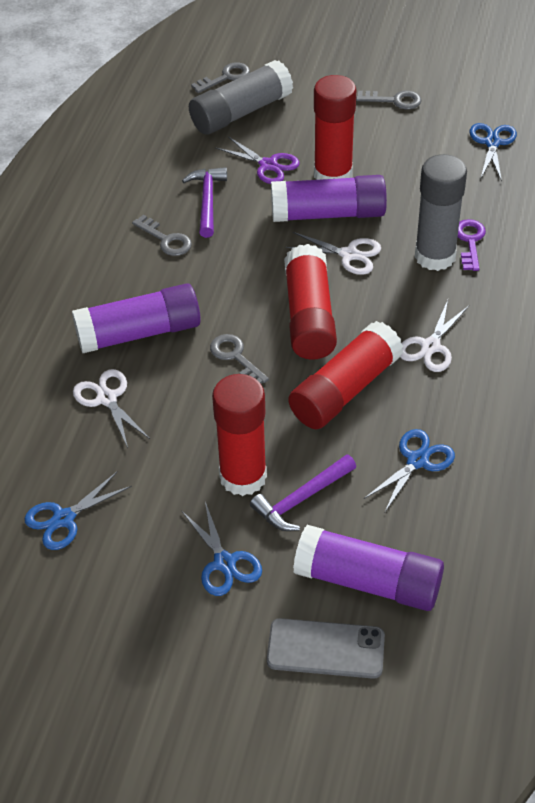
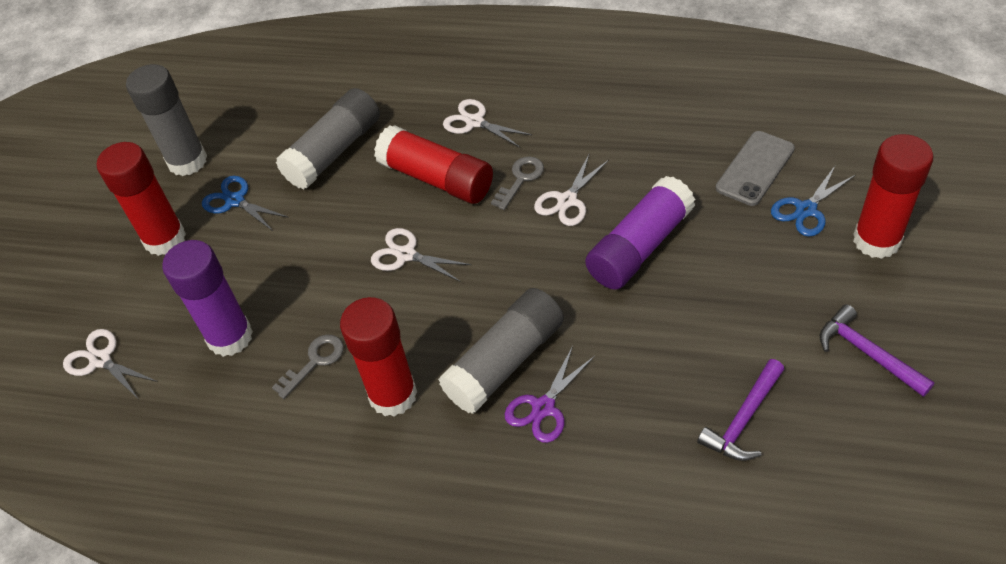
blue scissors: 4 -> 2
grey glue stick: 2 -> 3
grey key: 4 -> 2
purple glue stick: 3 -> 2
purple key: 1 -> 0
white scissors: 3 -> 4

